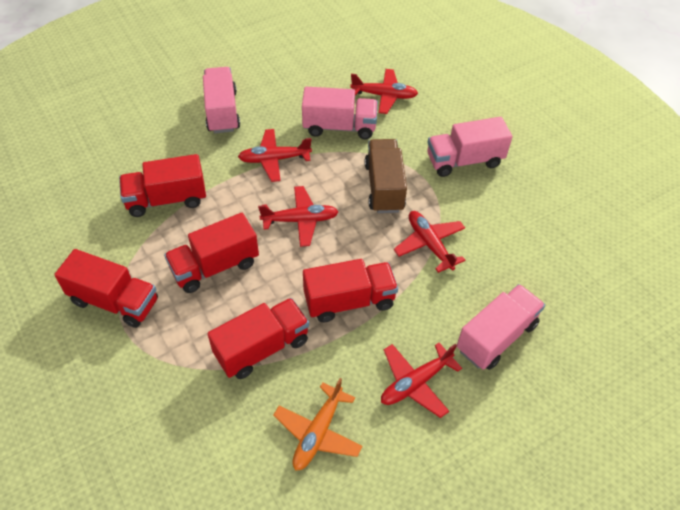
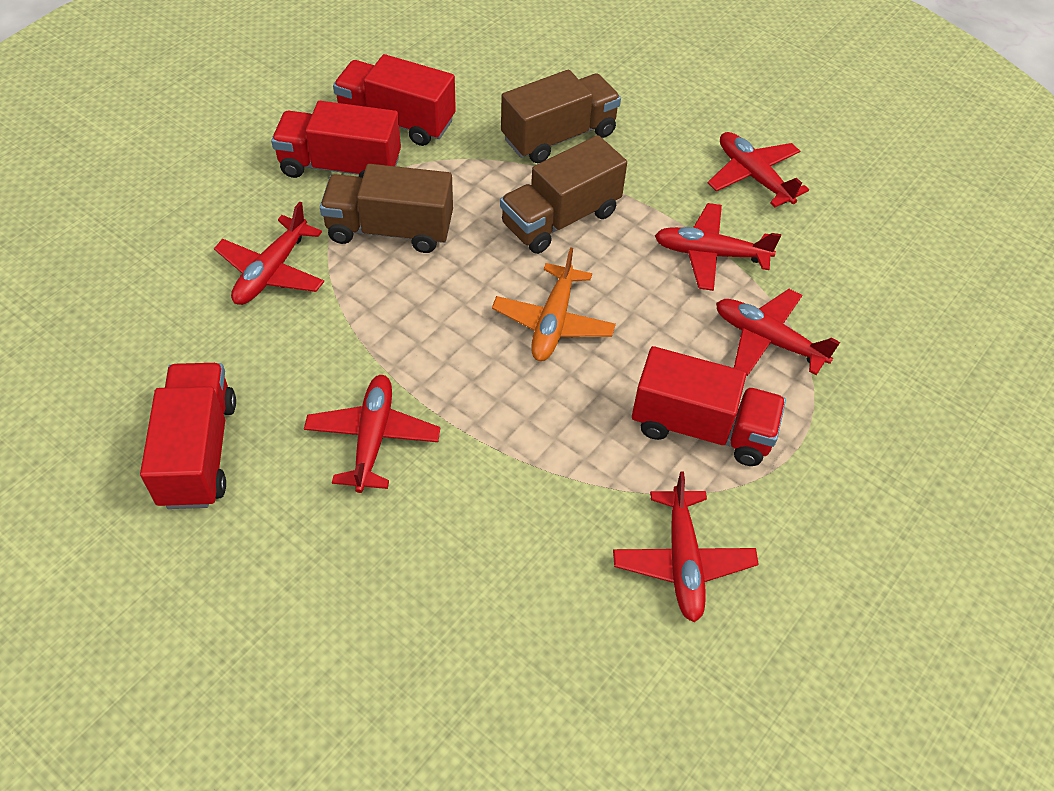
brown truck: 1 -> 3
pink truck: 4 -> 0
red plane: 5 -> 6
red truck: 5 -> 4

